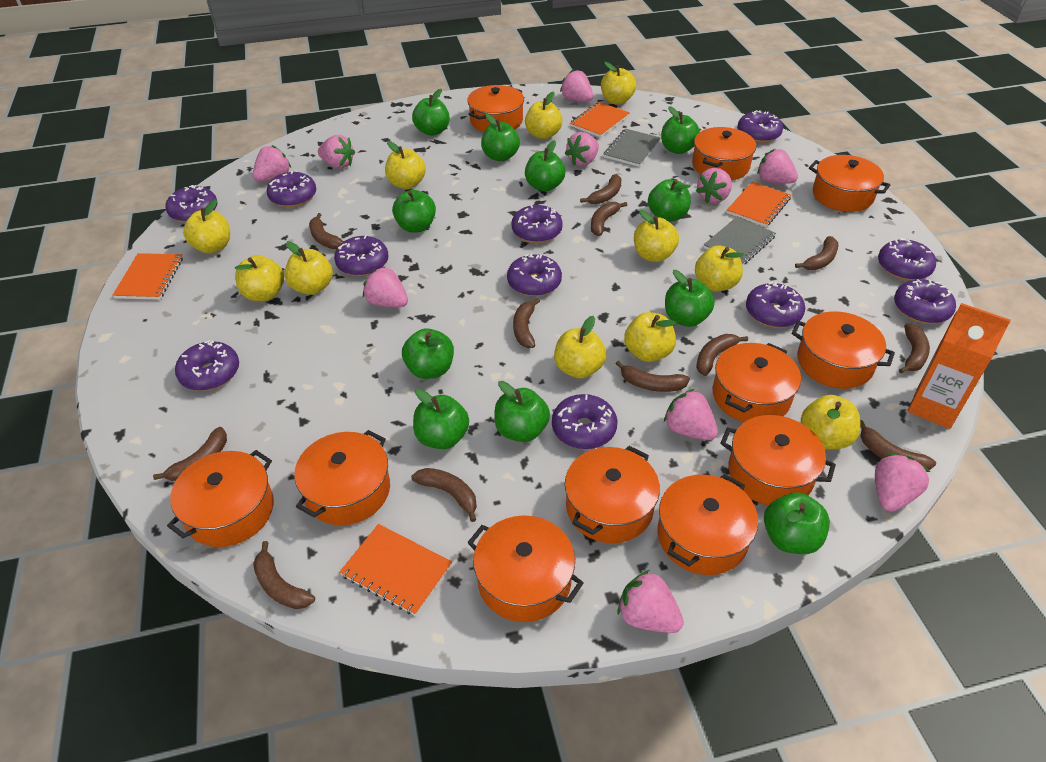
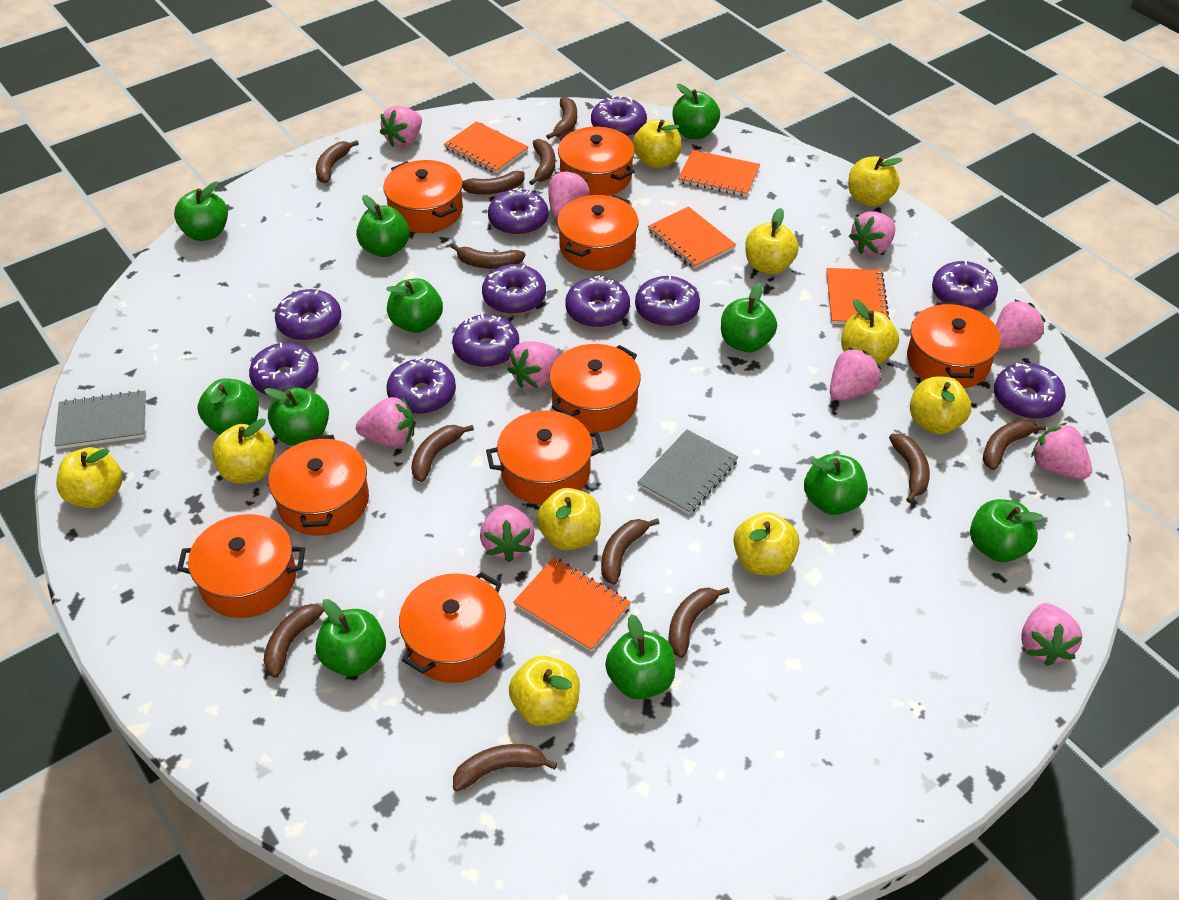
orange carton: 1 -> 0
orange notebook: 4 -> 5
orange pot: 11 -> 9
yellow apple: 11 -> 10

